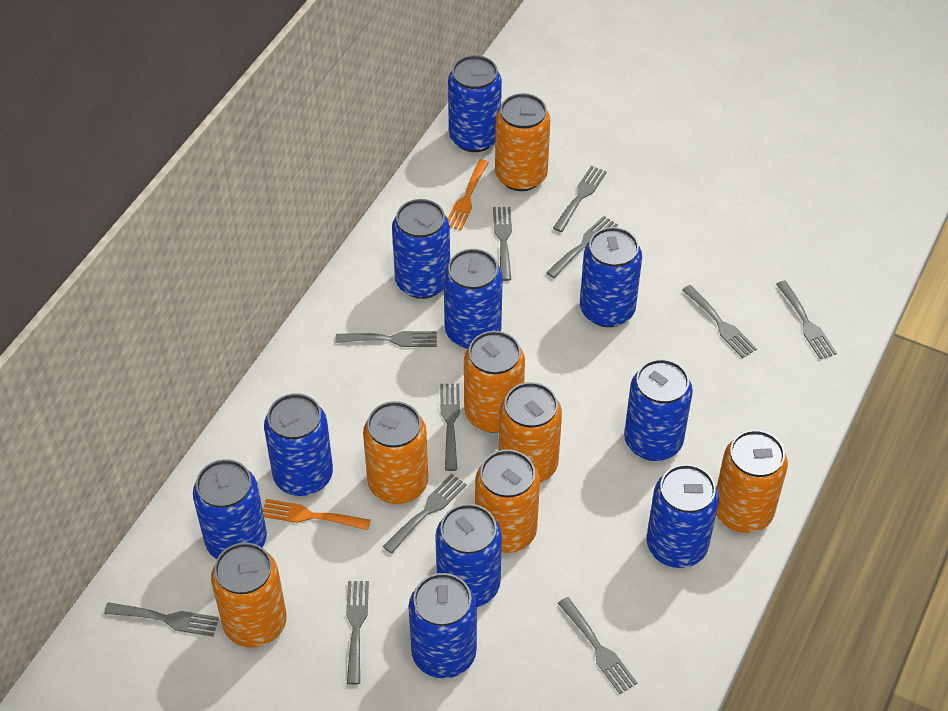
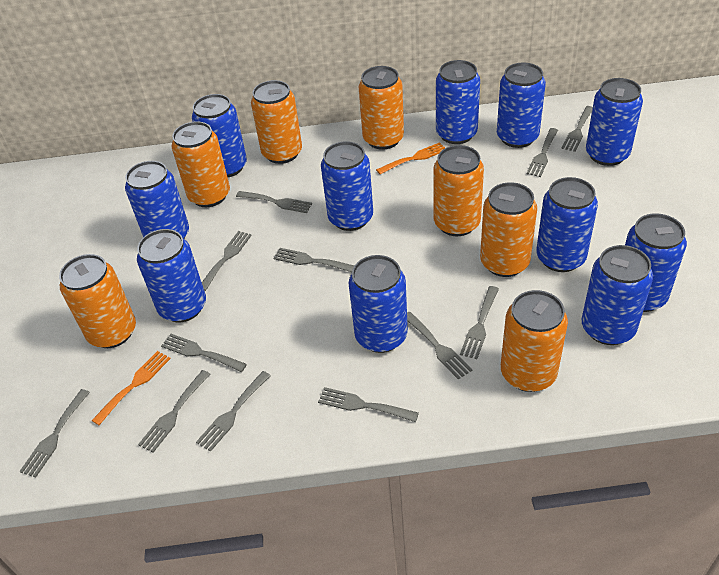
blue can: 10 -> 11
grey fork: 11 -> 12

